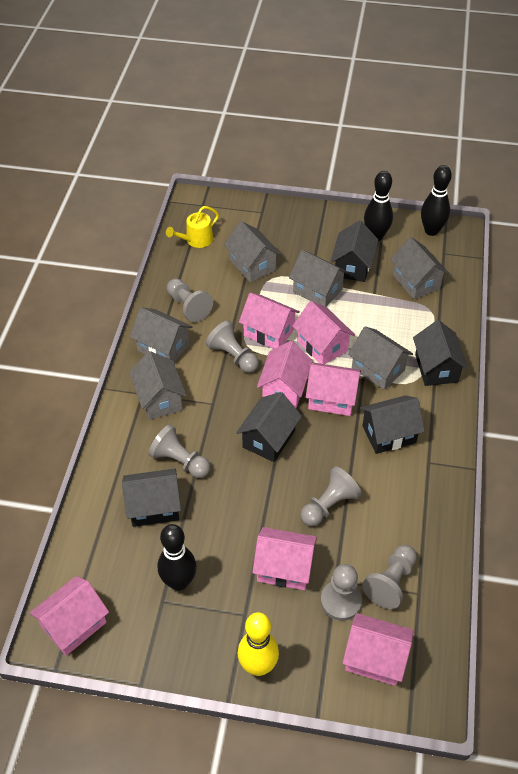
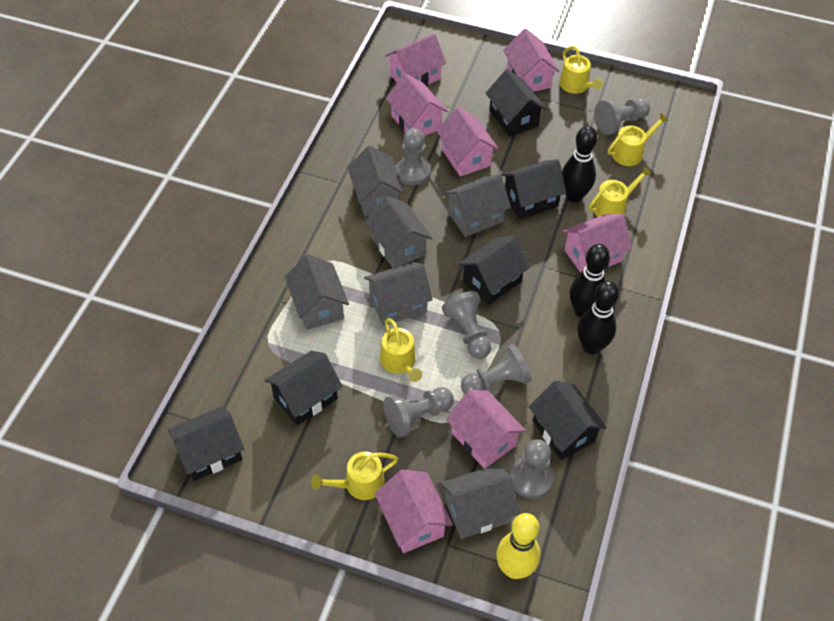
black house: 5 -> 6
yellow watering can: 1 -> 5

